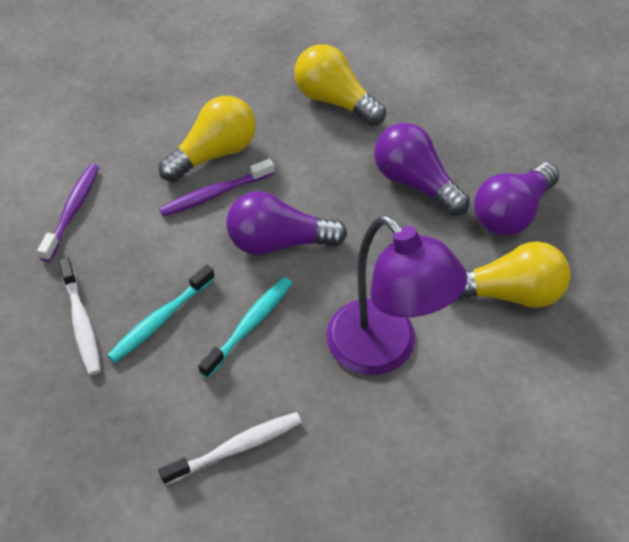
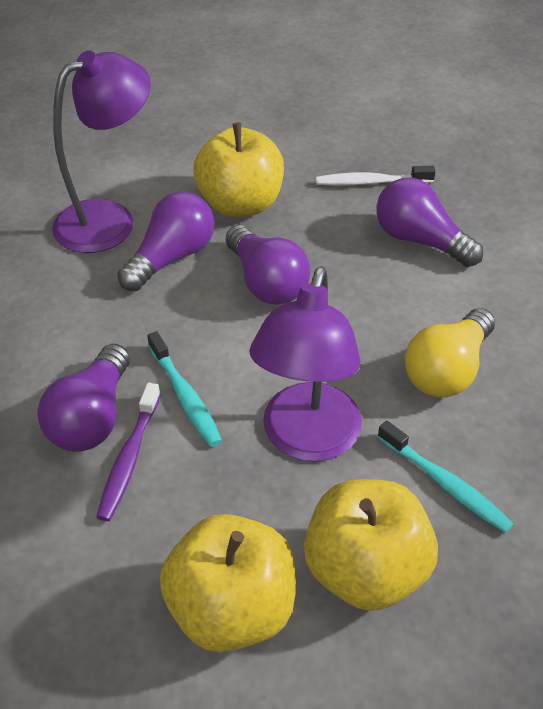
purple lamp: 1 -> 2
purple light bulb: 3 -> 4
purple toothbrush: 2 -> 1
white toothbrush: 2 -> 1
yellow apple: 0 -> 3
yellow light bulb: 3 -> 1

